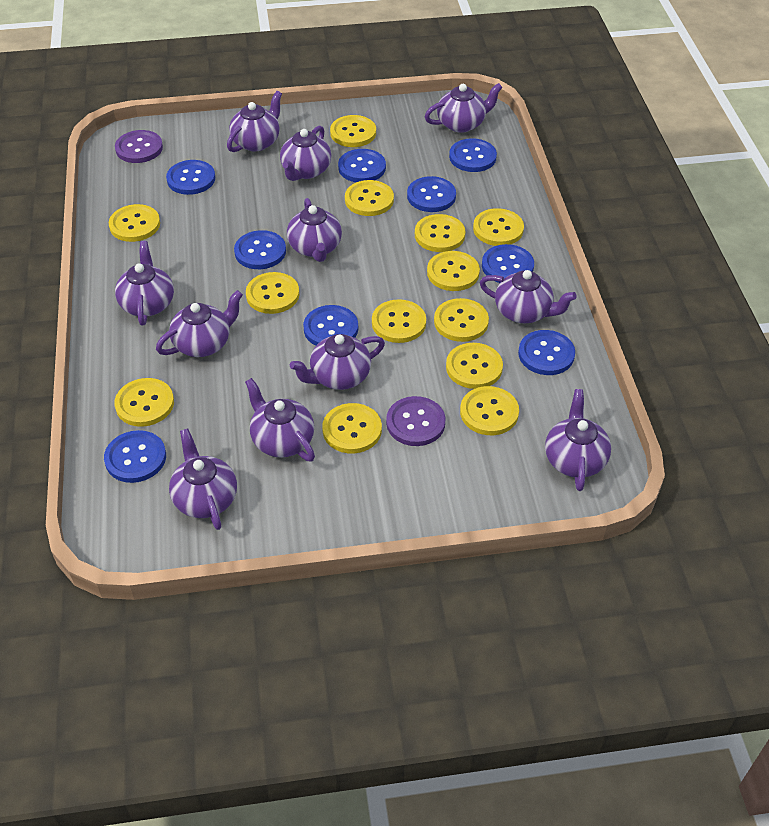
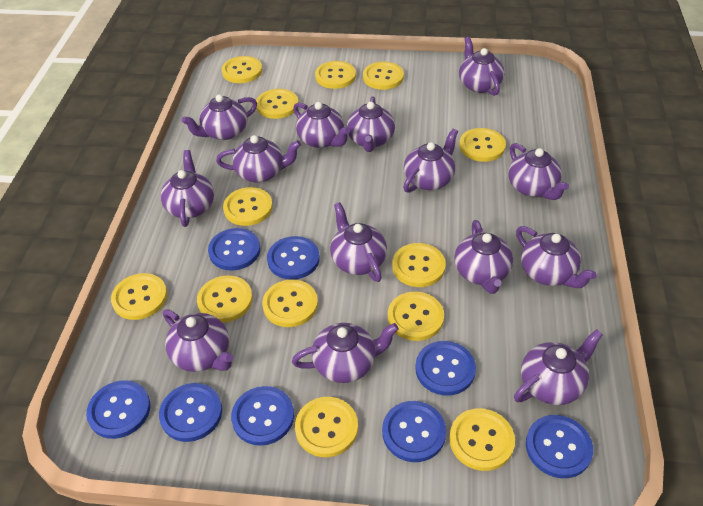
blue button: 9 -> 8
purple button: 2 -> 0
purple teapot: 11 -> 14

